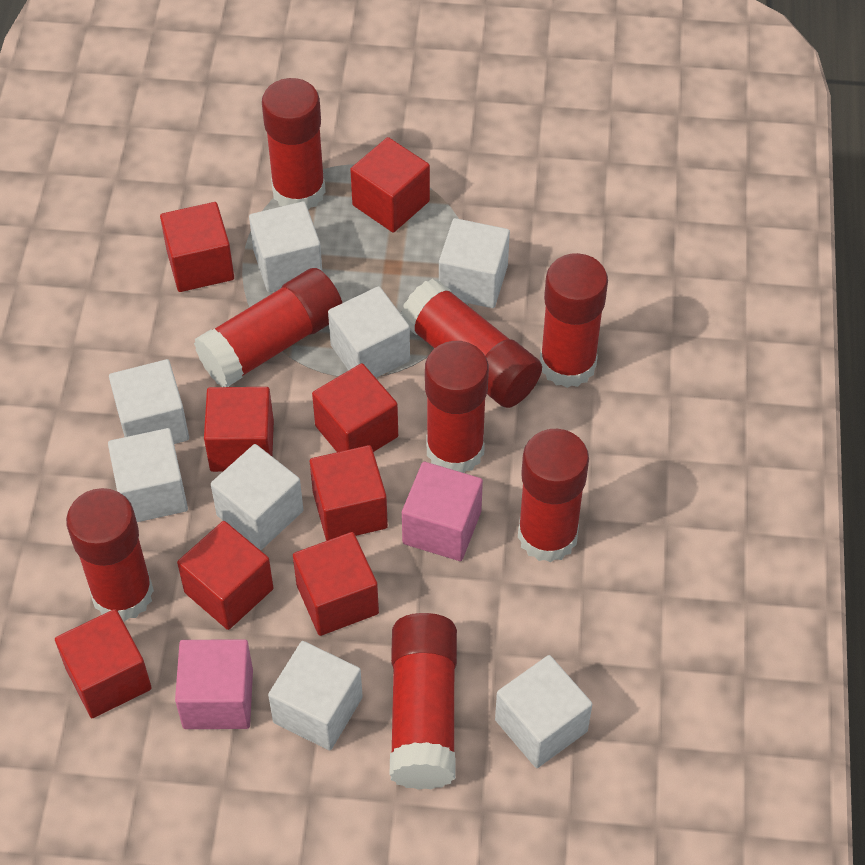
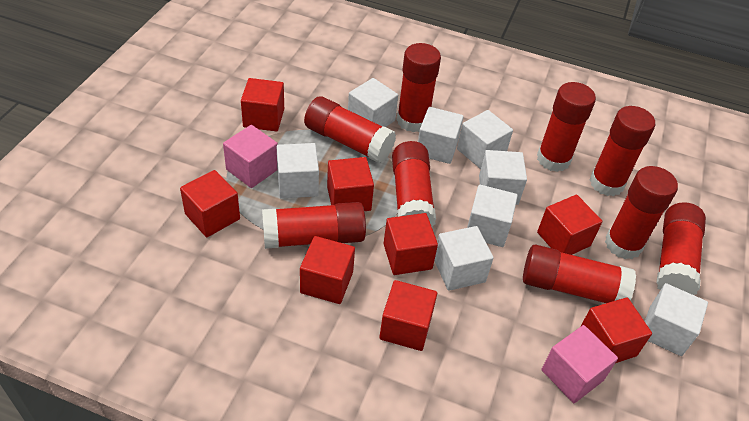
red glue stick: 8 -> 9

